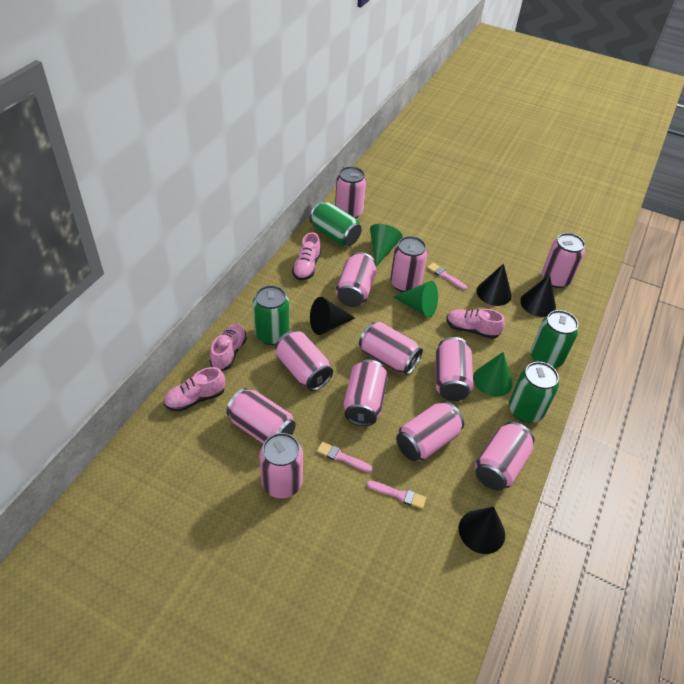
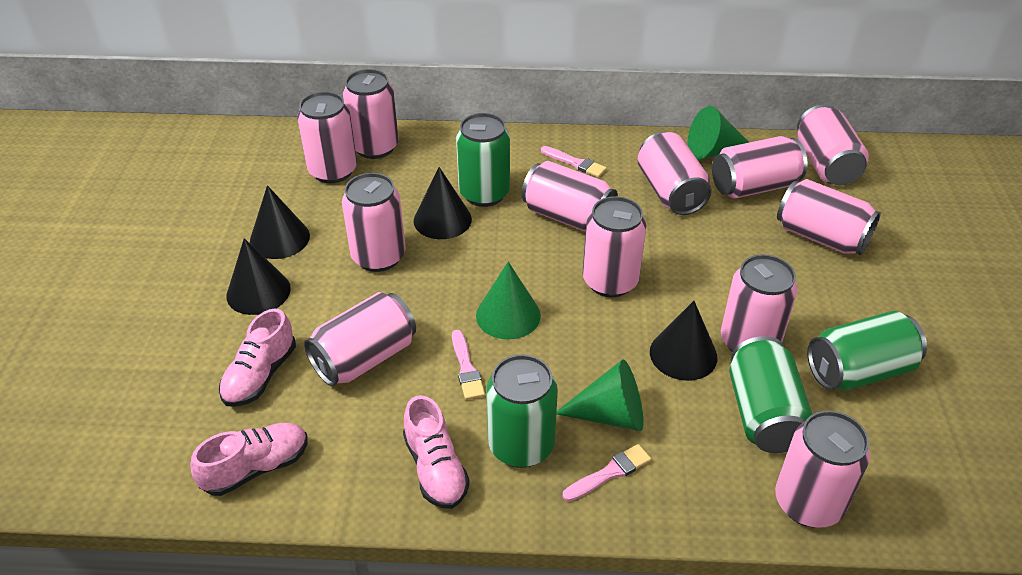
pink shoe: 4 -> 3

